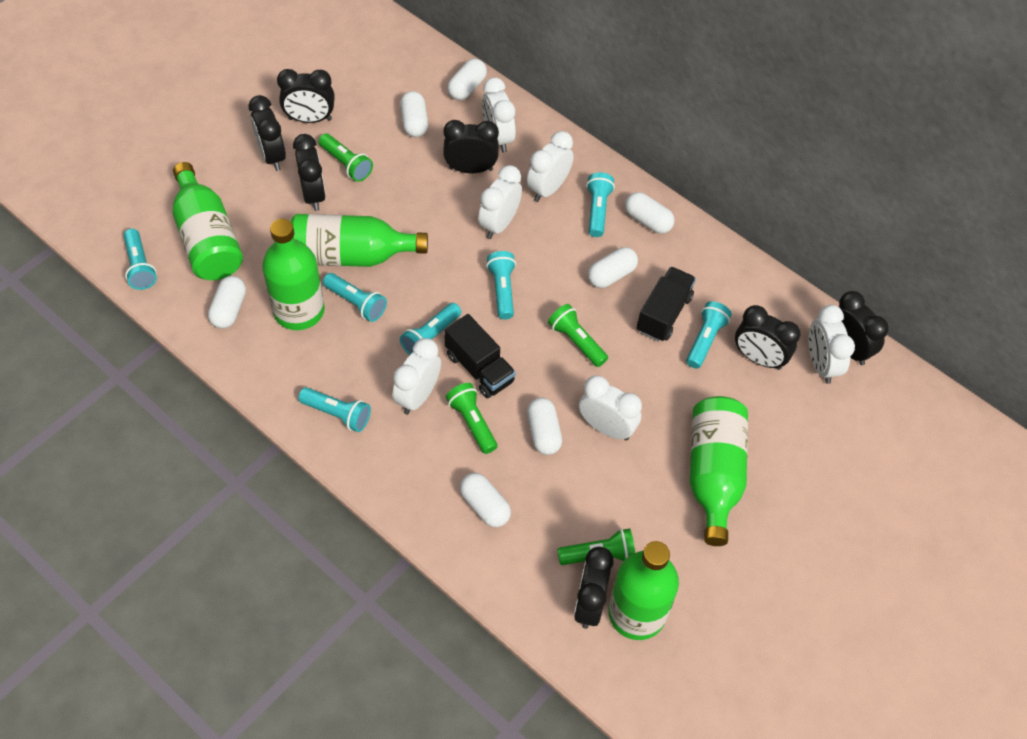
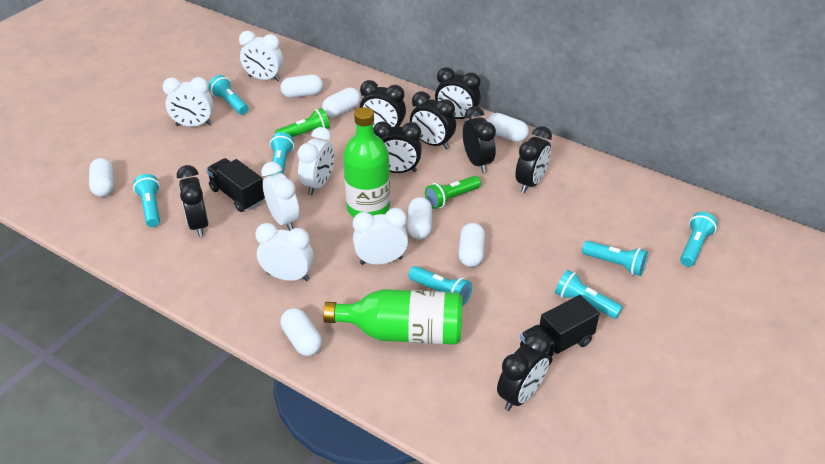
black clock: 7 -> 8
green bottle: 5 -> 2
green flashlight: 4 -> 2

